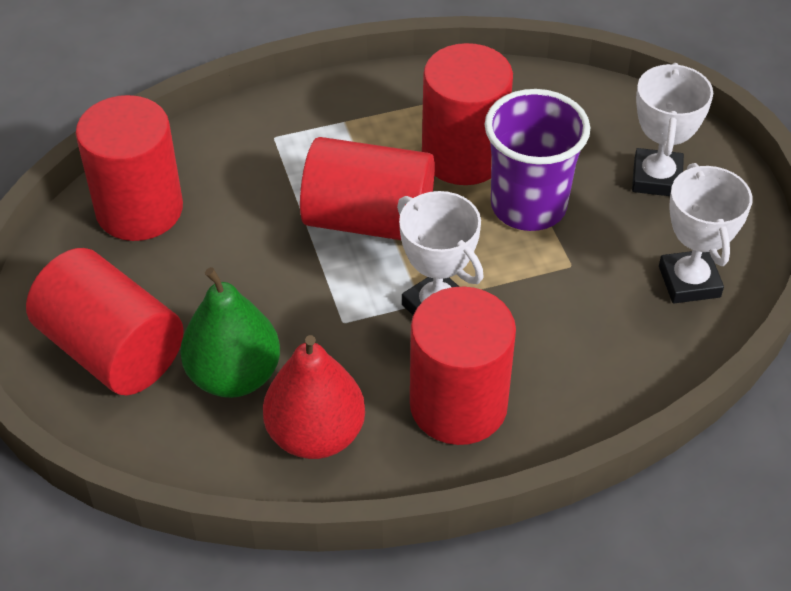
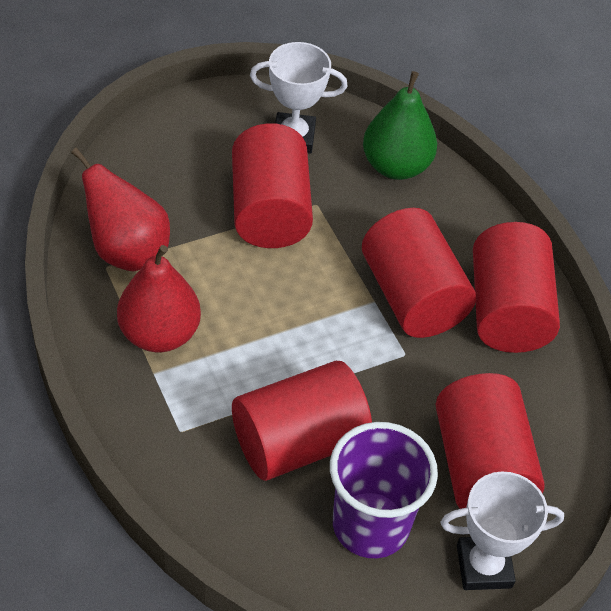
red pear: 1 -> 2
white trophy: 3 -> 2

